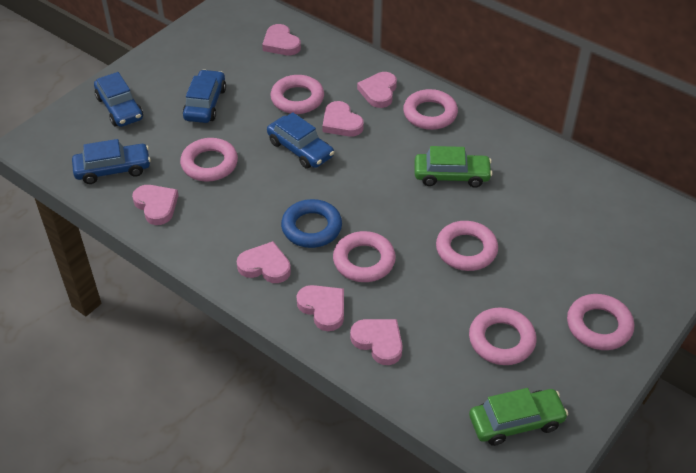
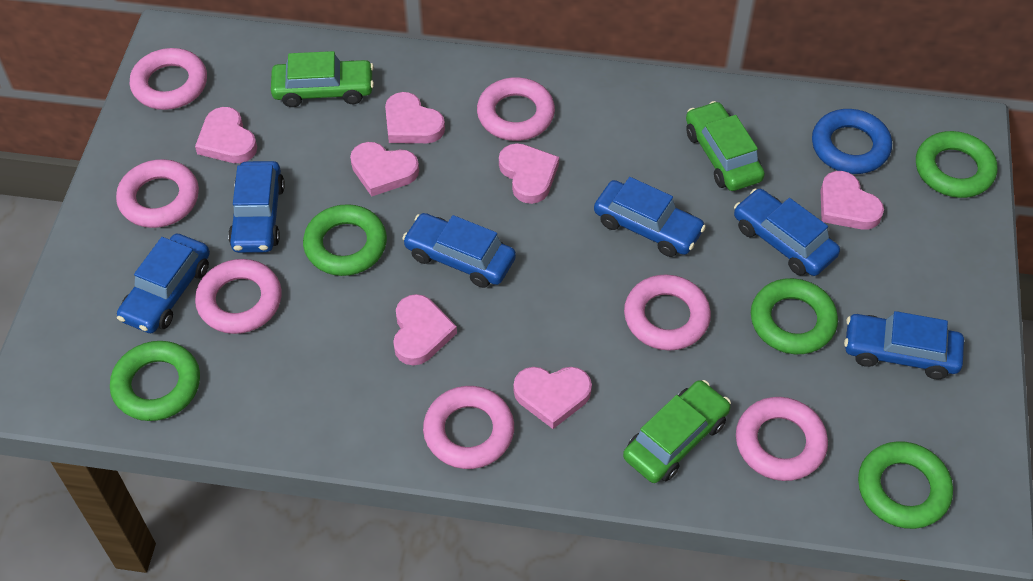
blue car: 4 -> 6
green car: 2 -> 3
green ring: 0 -> 5

